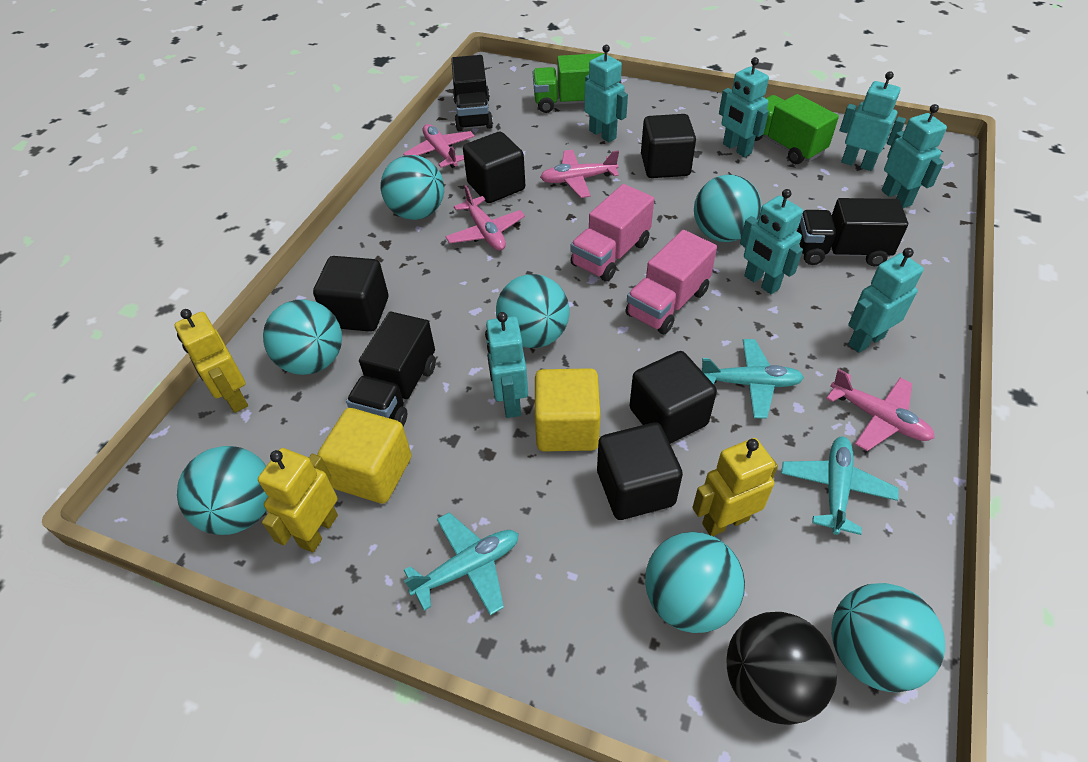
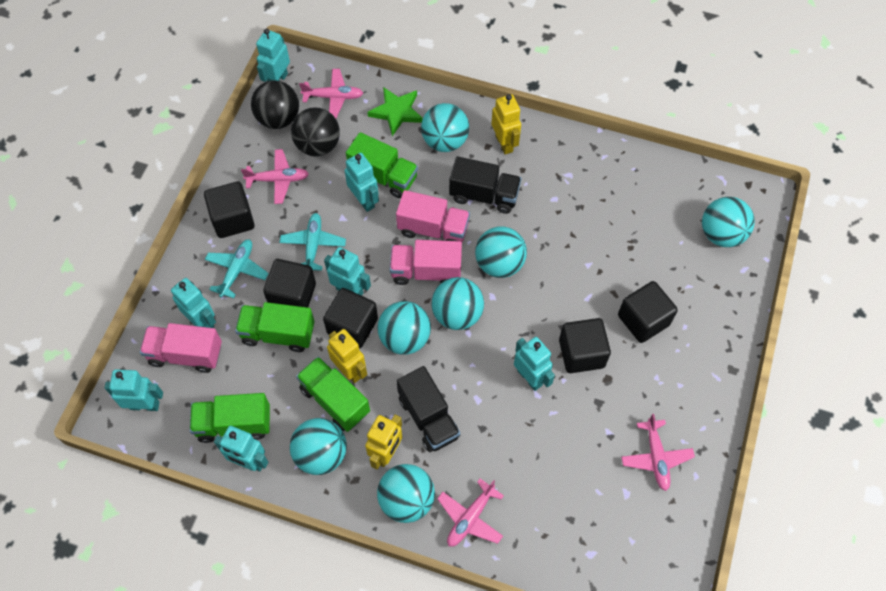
black ball: 1 -> 2
black truck: 3 -> 2
green star: 0 -> 1
green truck: 2 -> 4
pink truck: 2 -> 3
turquoise plane: 3 -> 2
yellow cube: 2 -> 0

